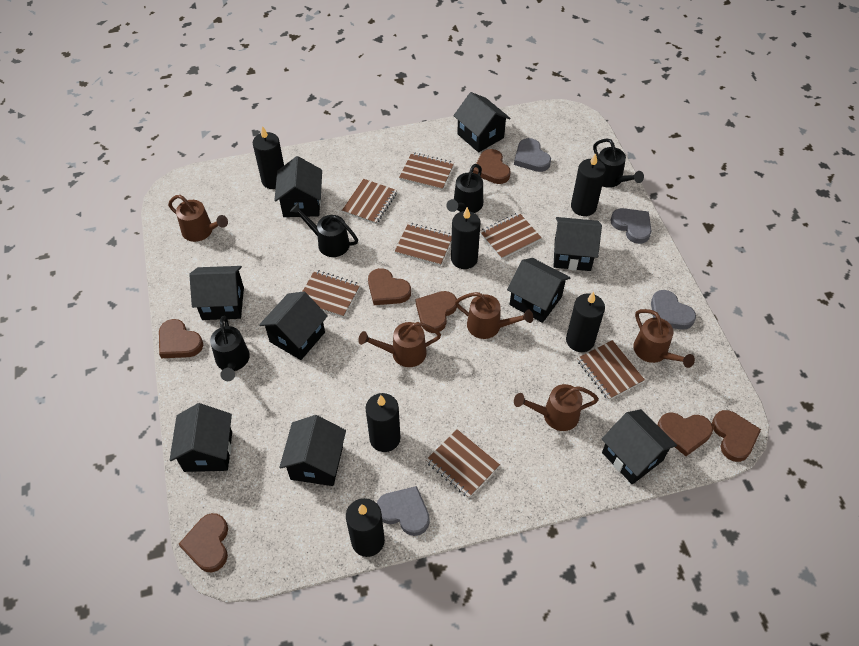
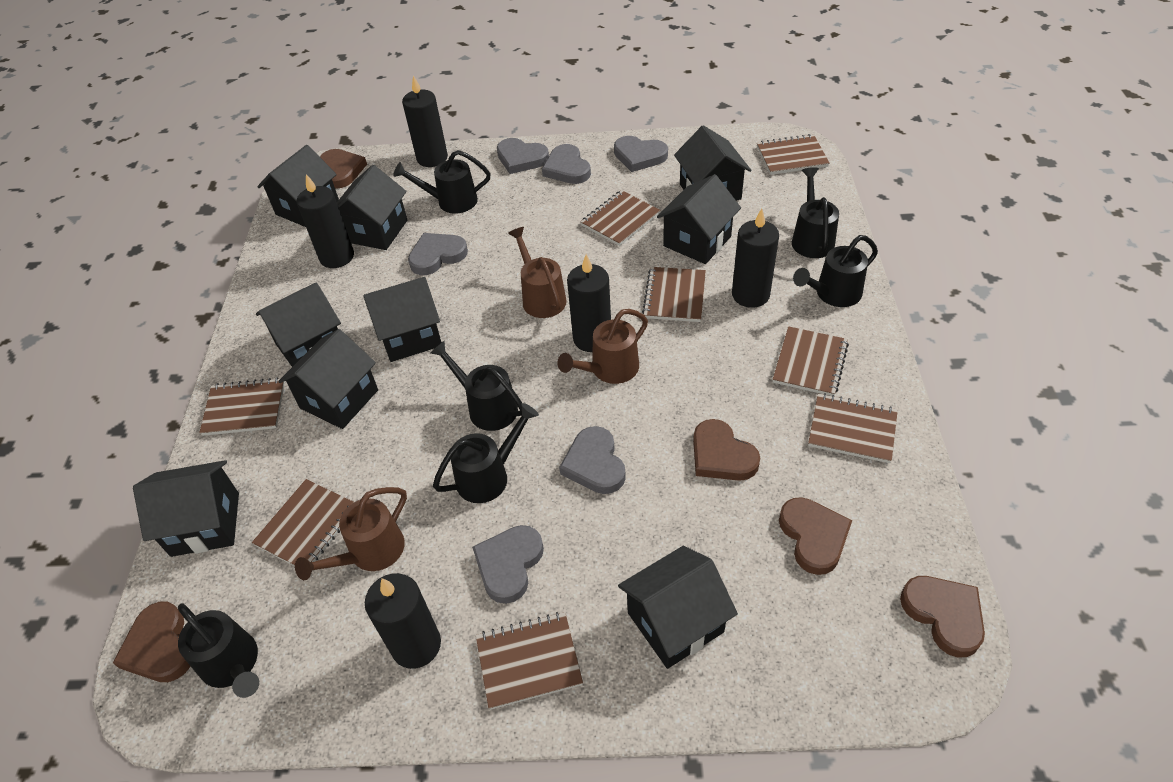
black candle: 6 -> 5
black watering can: 4 -> 6
brown heart: 7 -> 5
brown notebook: 7 -> 8
brown watering can: 5 -> 3
grey heart: 4 -> 6

